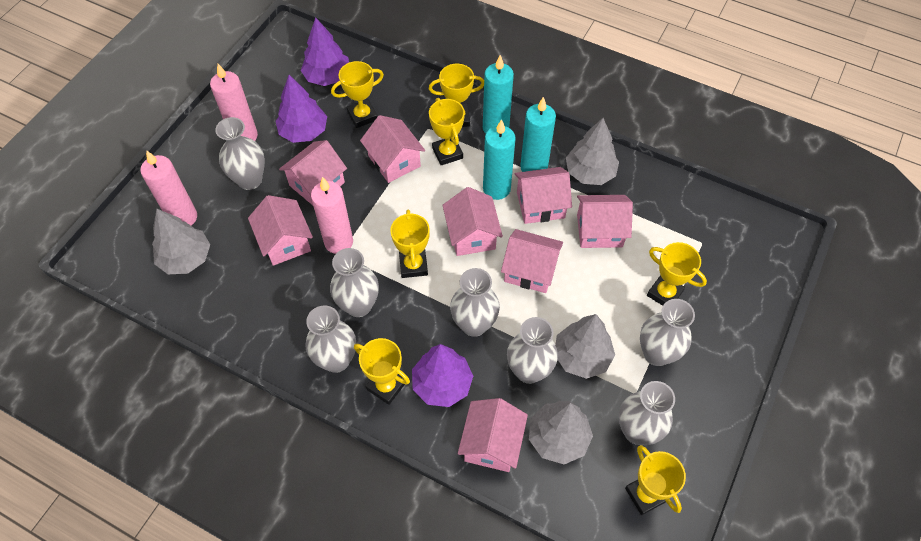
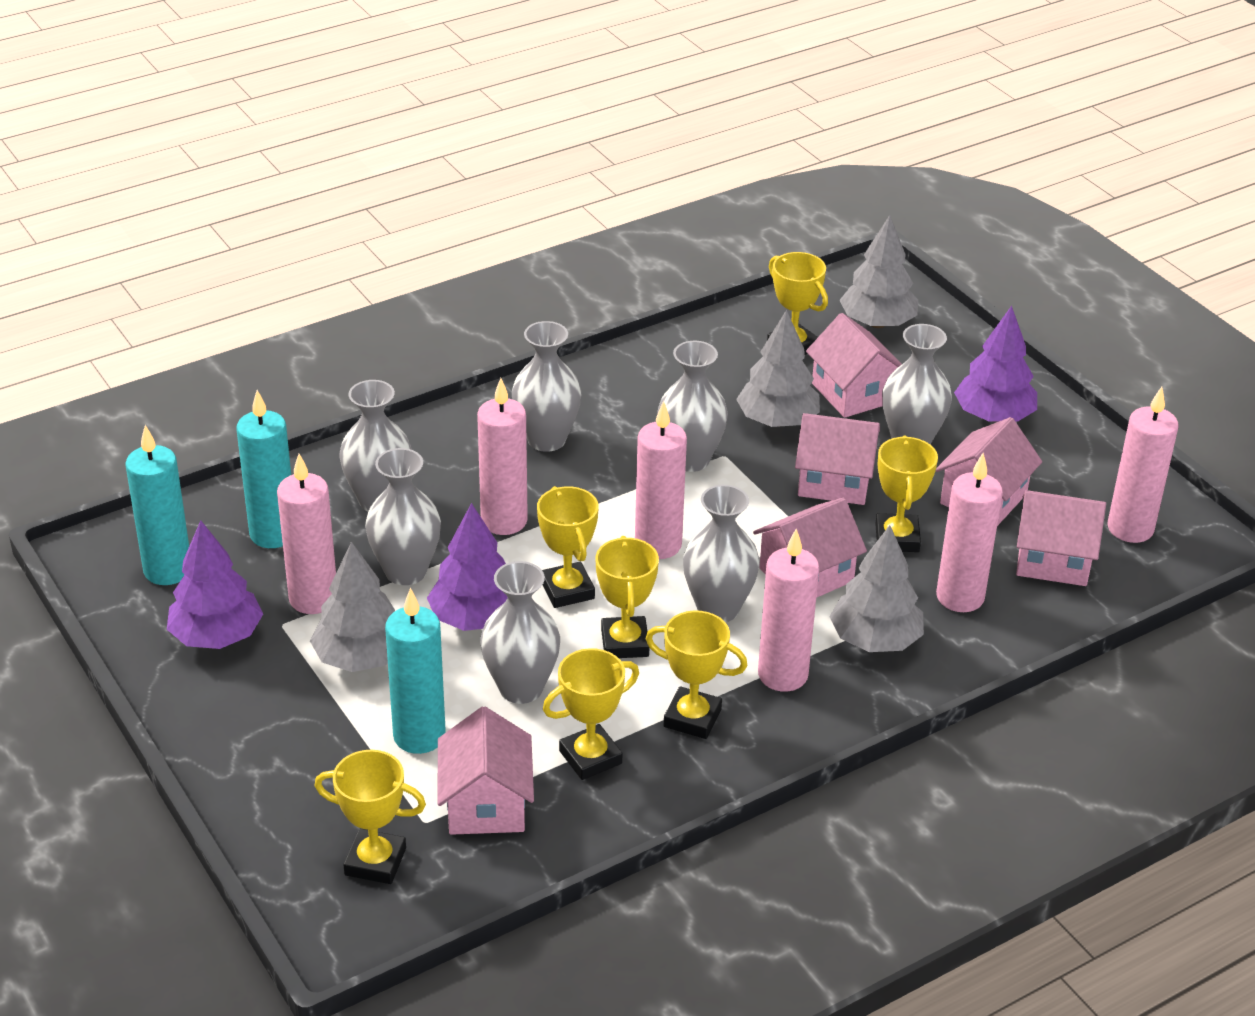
pink candle: 3 -> 6
pink house: 8 -> 6

